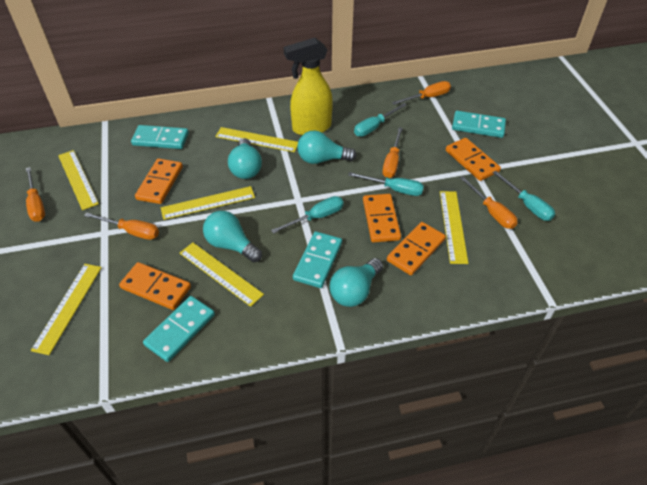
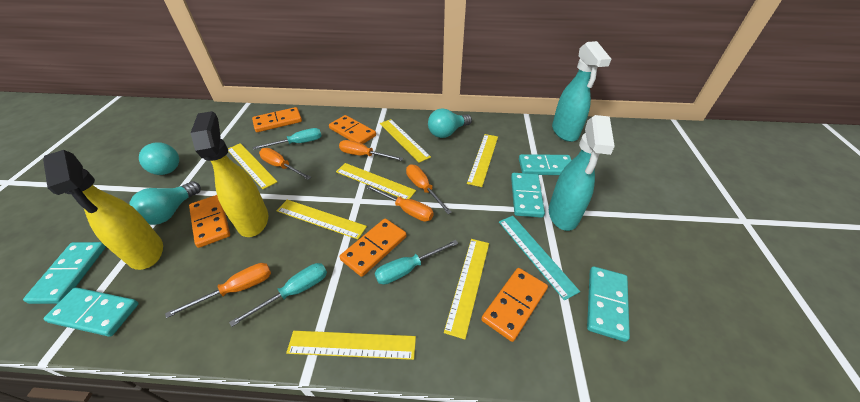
turquoise domino: 4 -> 5
turquoise light bulb: 4 -> 3
turquoise ruler: 0 -> 1
turquoise screwdriver: 4 -> 3
turquoise spray bottle: 0 -> 2
yellow ruler: 6 -> 7
yellow spray bottle: 1 -> 2

